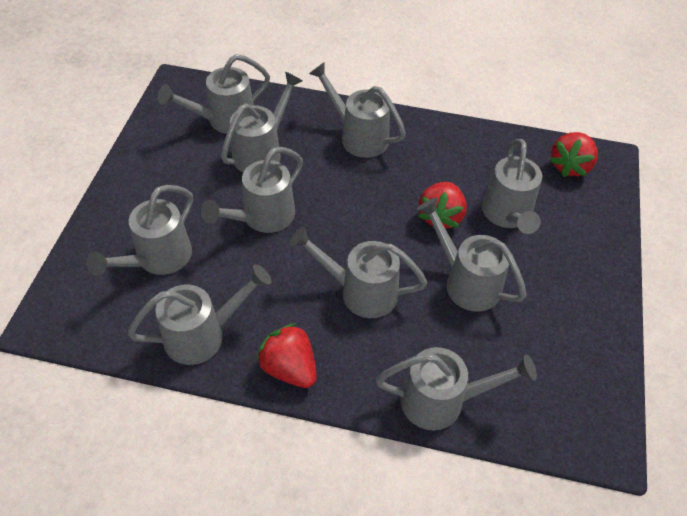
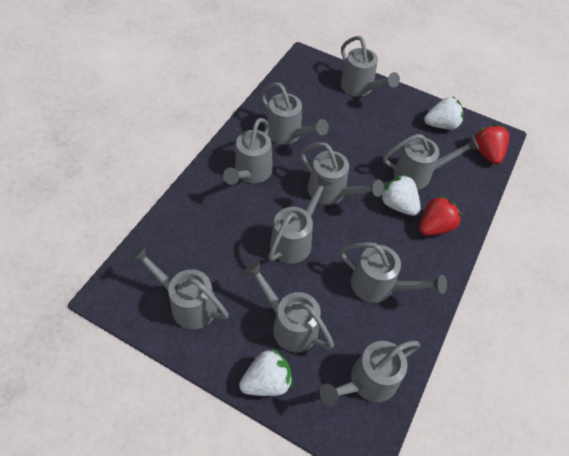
red strawberry: 3 -> 2
white strawberry: 0 -> 3

